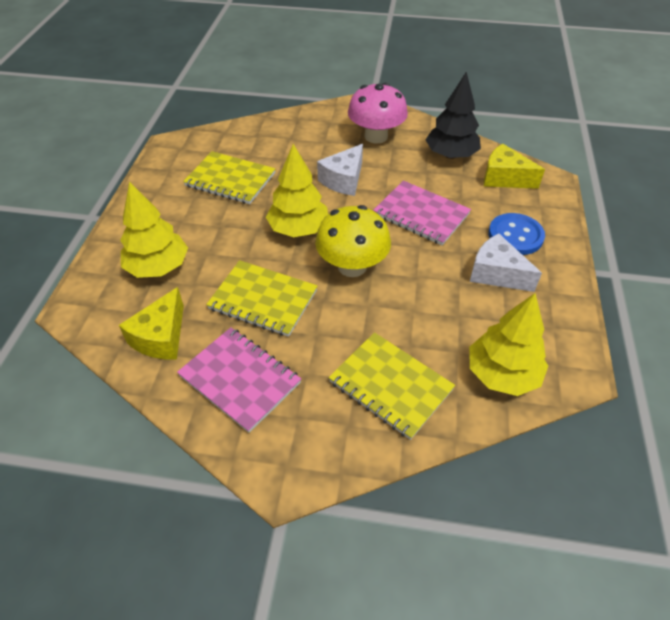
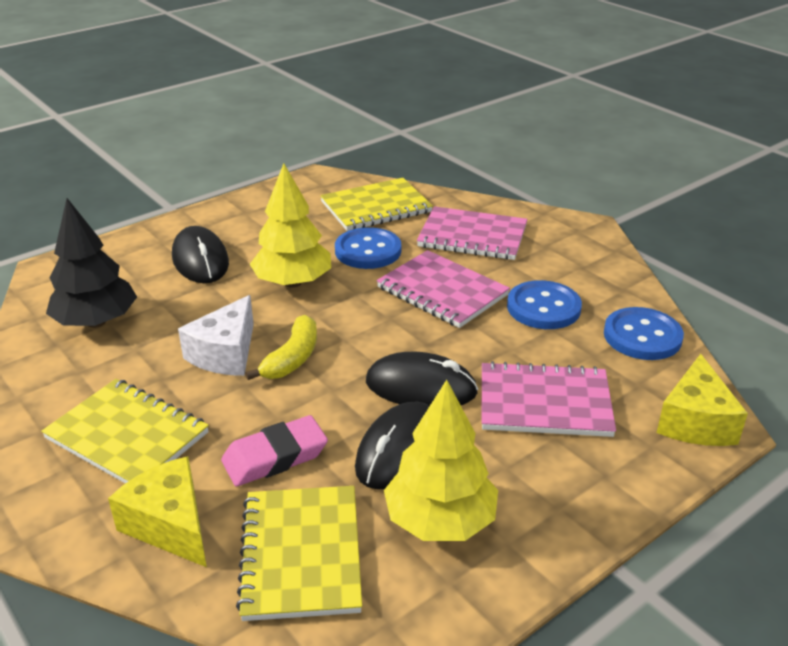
black mouse: 0 -> 3
blue button: 1 -> 3
pink eraser: 0 -> 1
pink mushroom: 1 -> 0
pink notebook: 2 -> 3
white cheese: 2 -> 1
yellow banana: 0 -> 1
yellow mushroom: 1 -> 0
yellow tree: 3 -> 2

